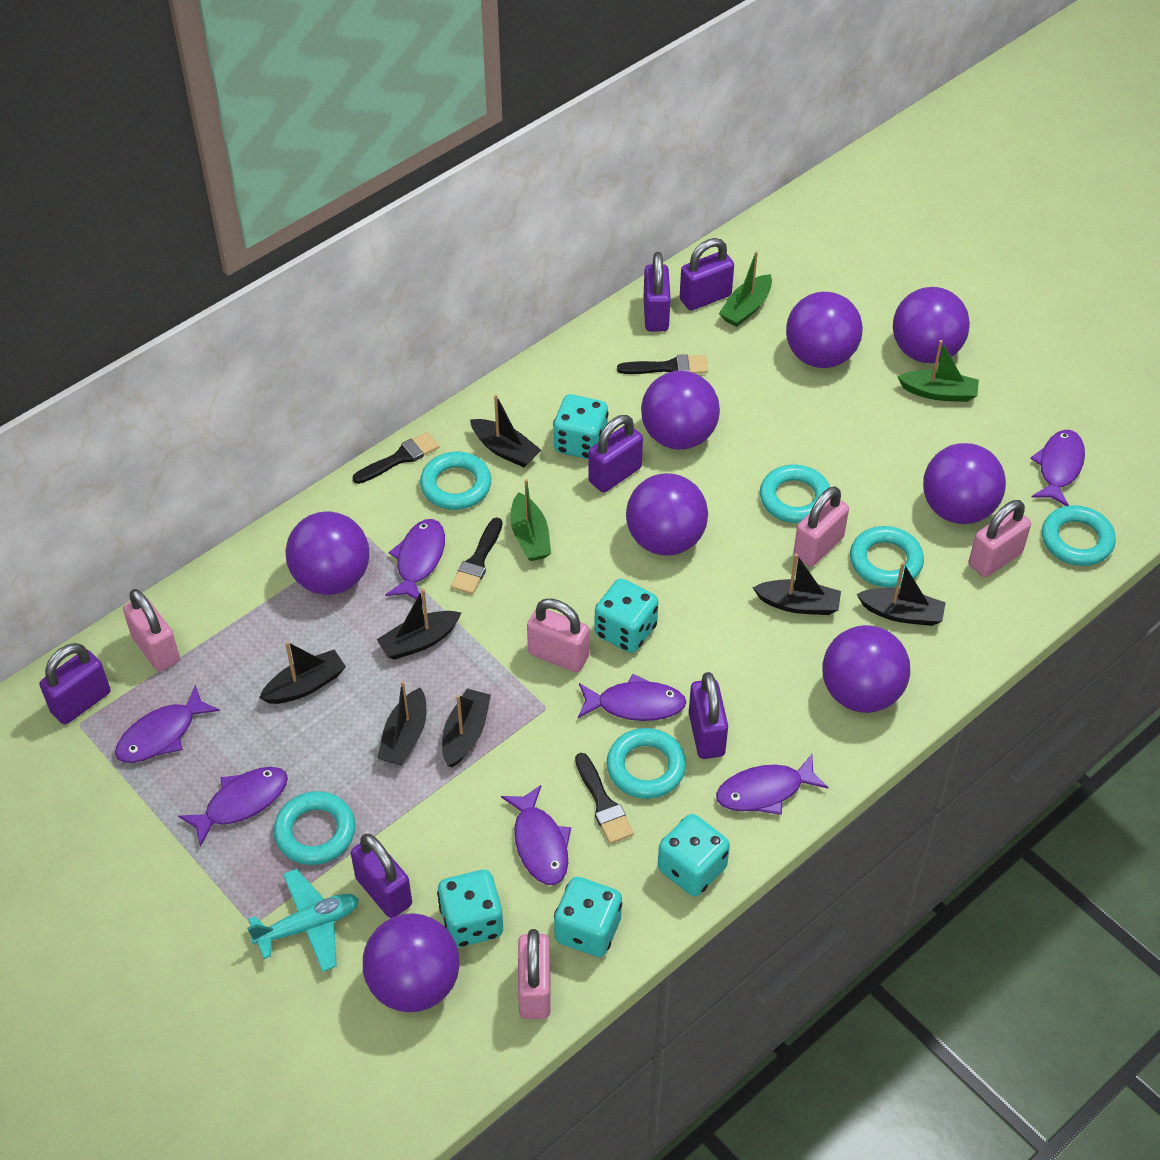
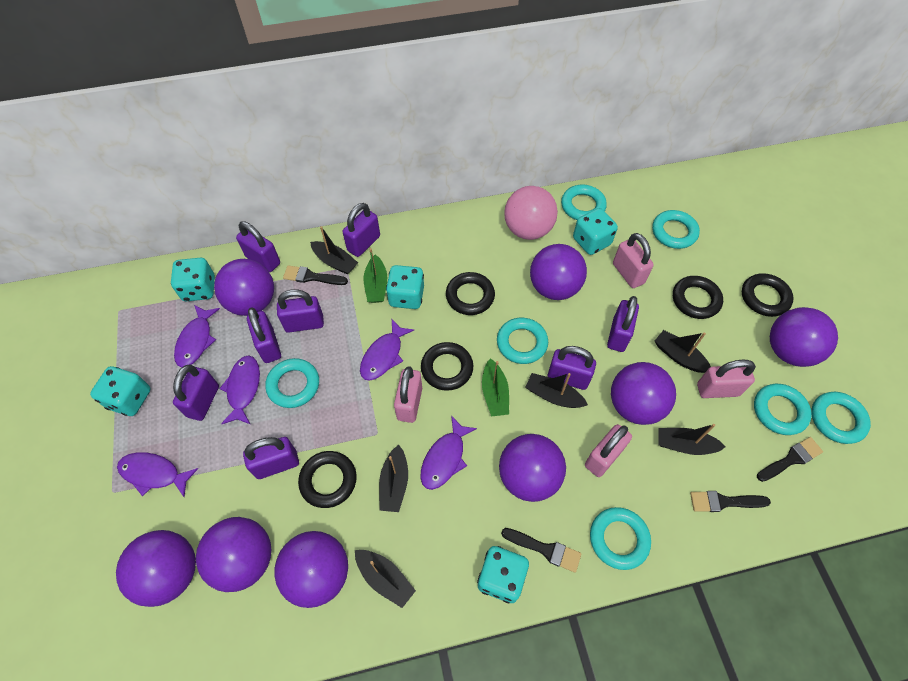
black boat: 7 -> 6
black ring: 0 -> 5
green boat: 3 -> 2
pink ball: 0 -> 1
pink padlock: 5 -> 4
purple fish: 7 -> 5
purple padlock: 6 -> 8
turquoise plane: 1 -> 0
turquoise ring: 6 -> 7

